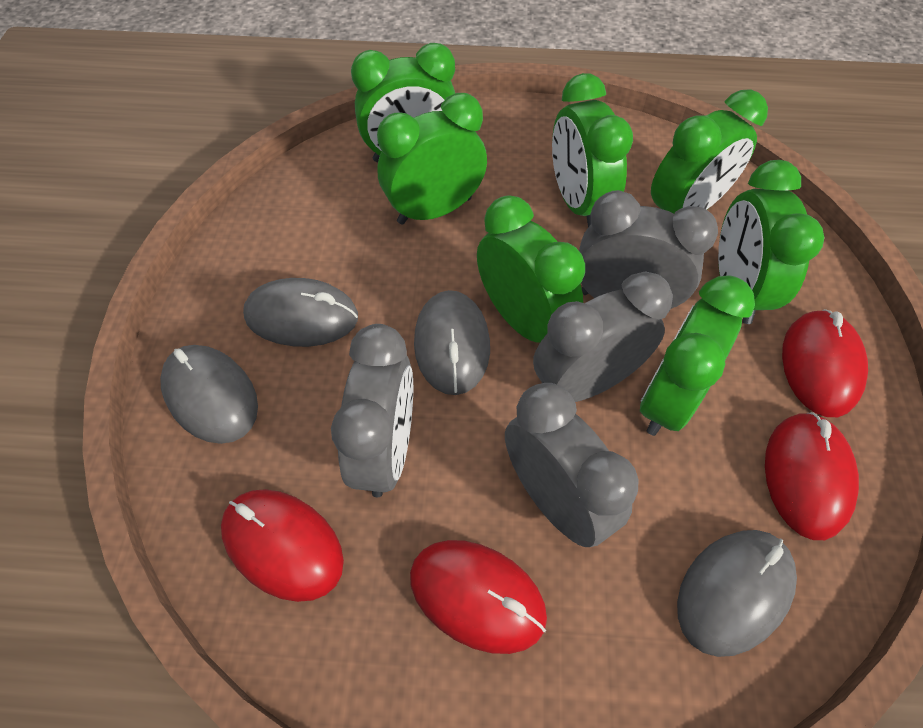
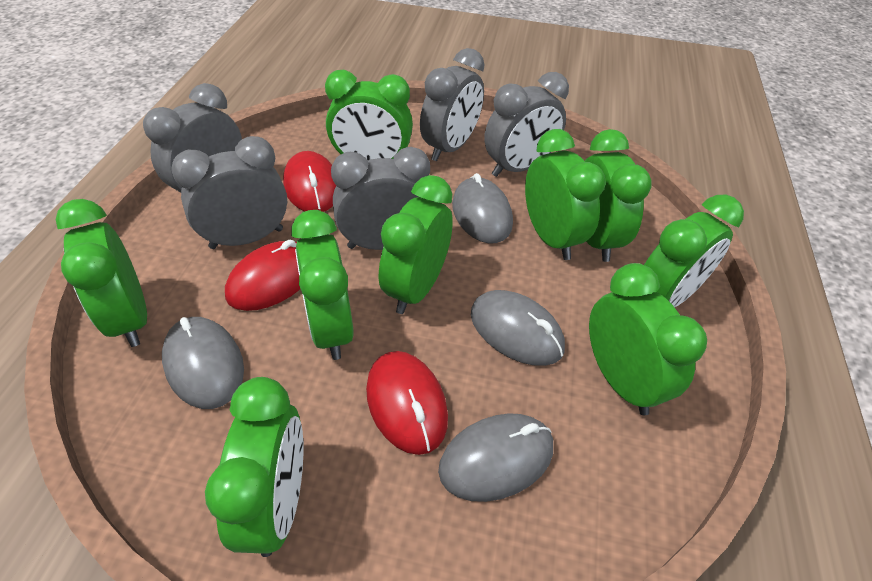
green clock: 7 -> 9
grey clock: 4 -> 5
red mouse: 4 -> 3

